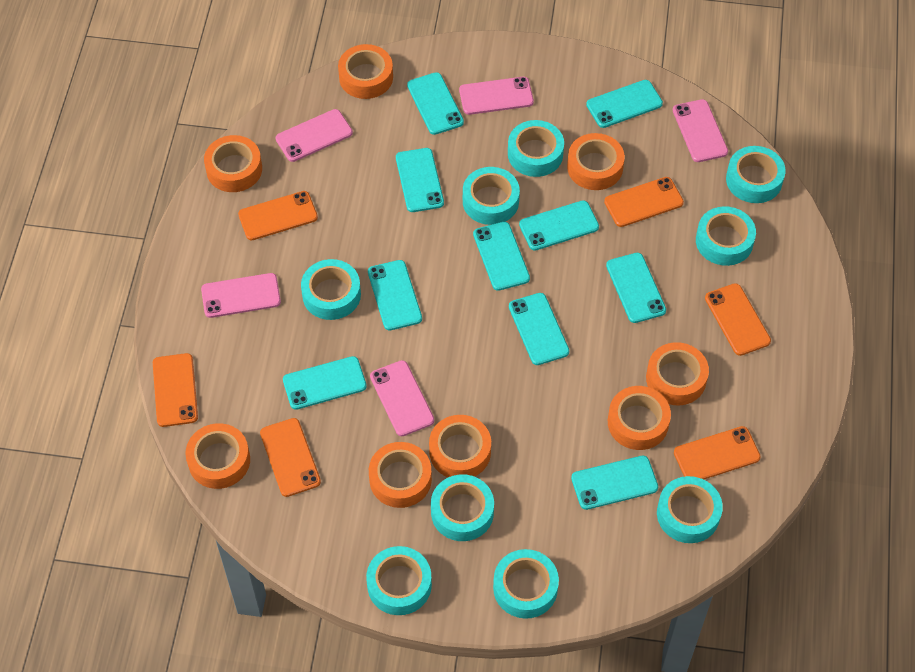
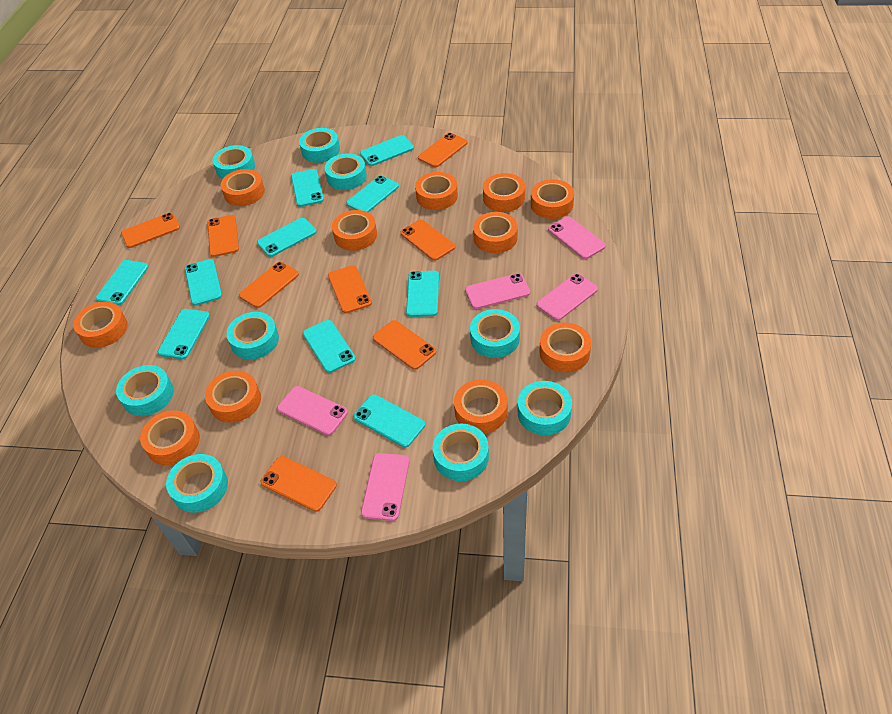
orange phone: 6 -> 8
orange tape: 8 -> 11

